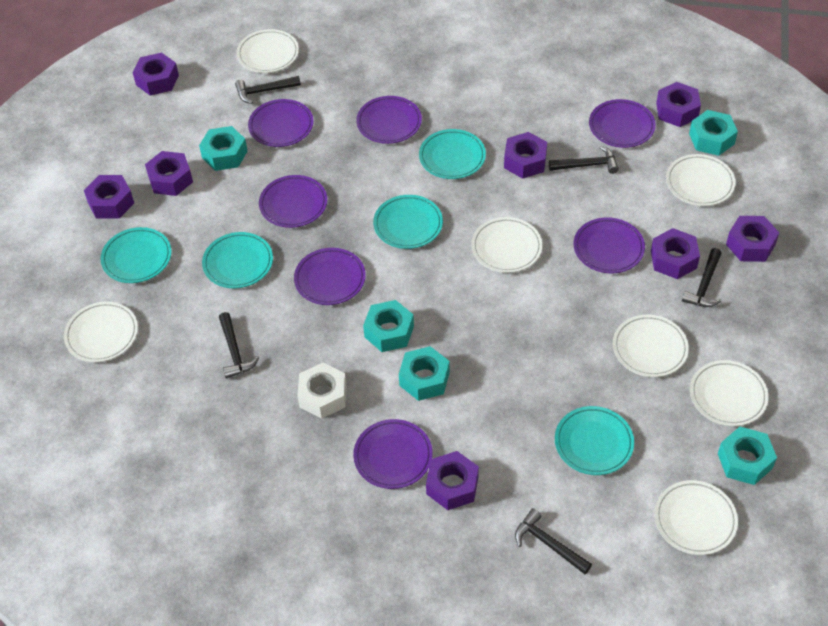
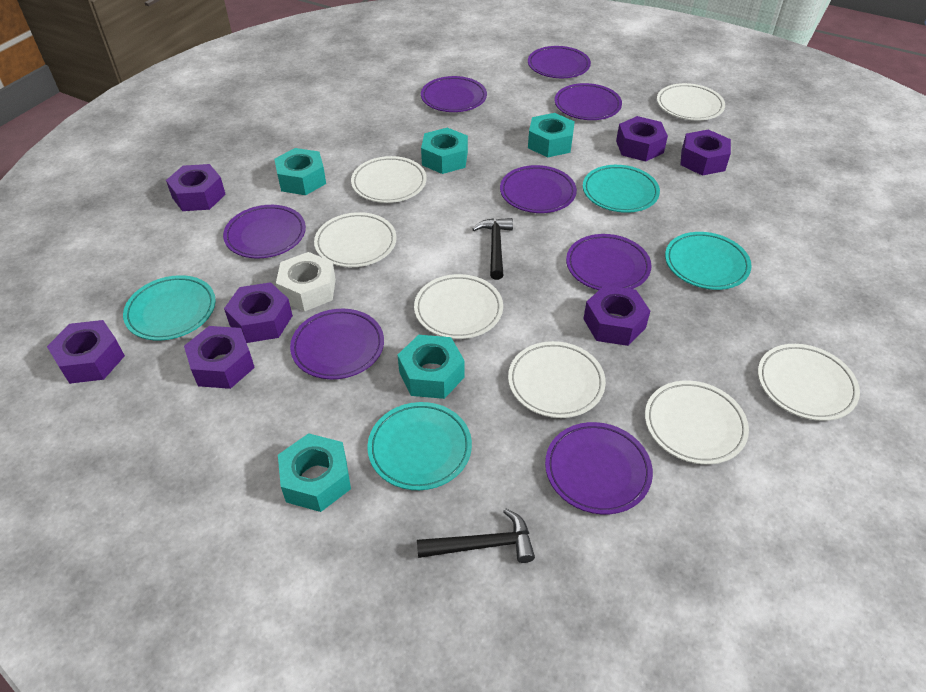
black hammer: 5 -> 2
purple nut: 8 -> 7
purple plate: 7 -> 8
turquoise plate: 5 -> 4

